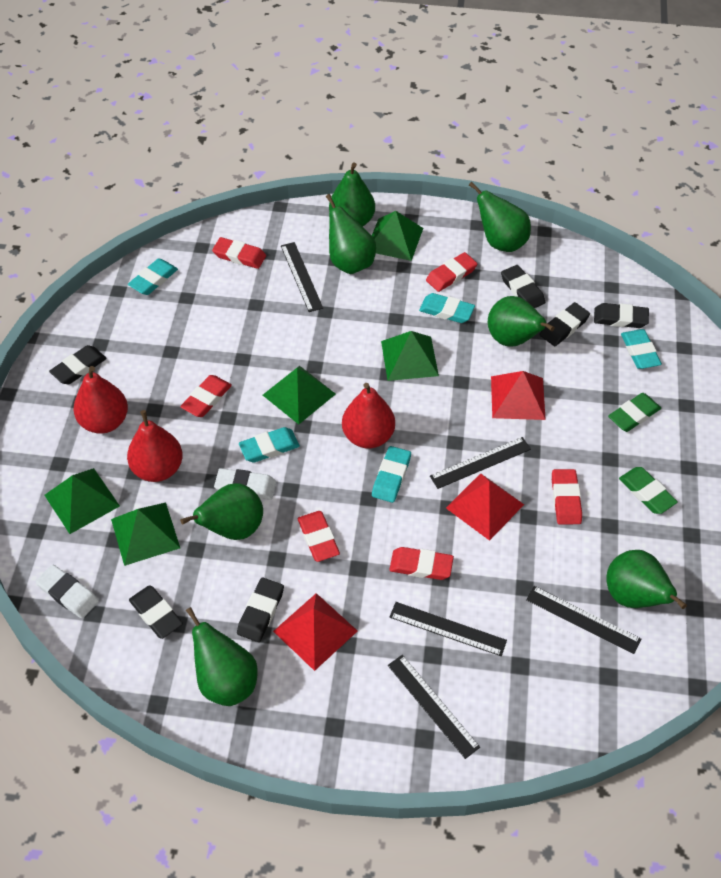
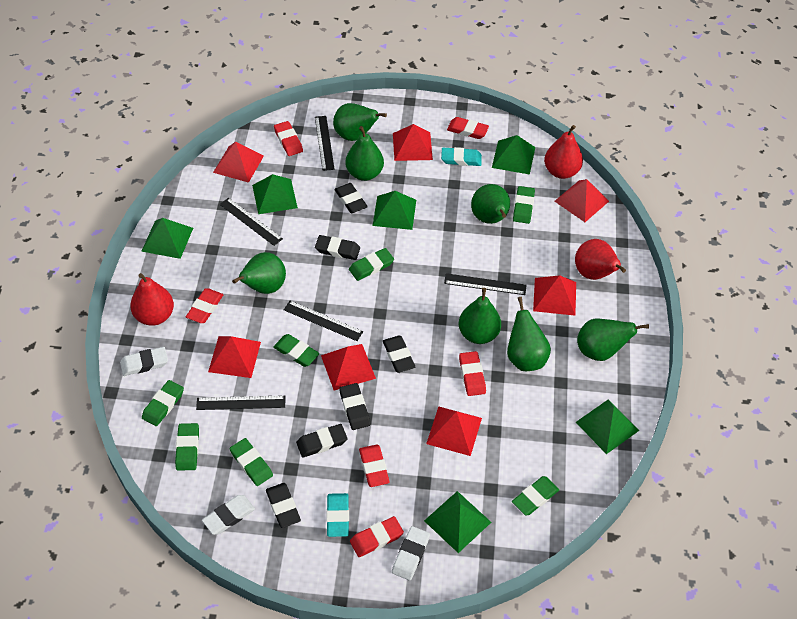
green eraser: 2 -> 7
green pyramid: 5 -> 6
red pyramid: 3 -> 7
turquoise eraser: 5 -> 2
white eraser: 2 -> 3

